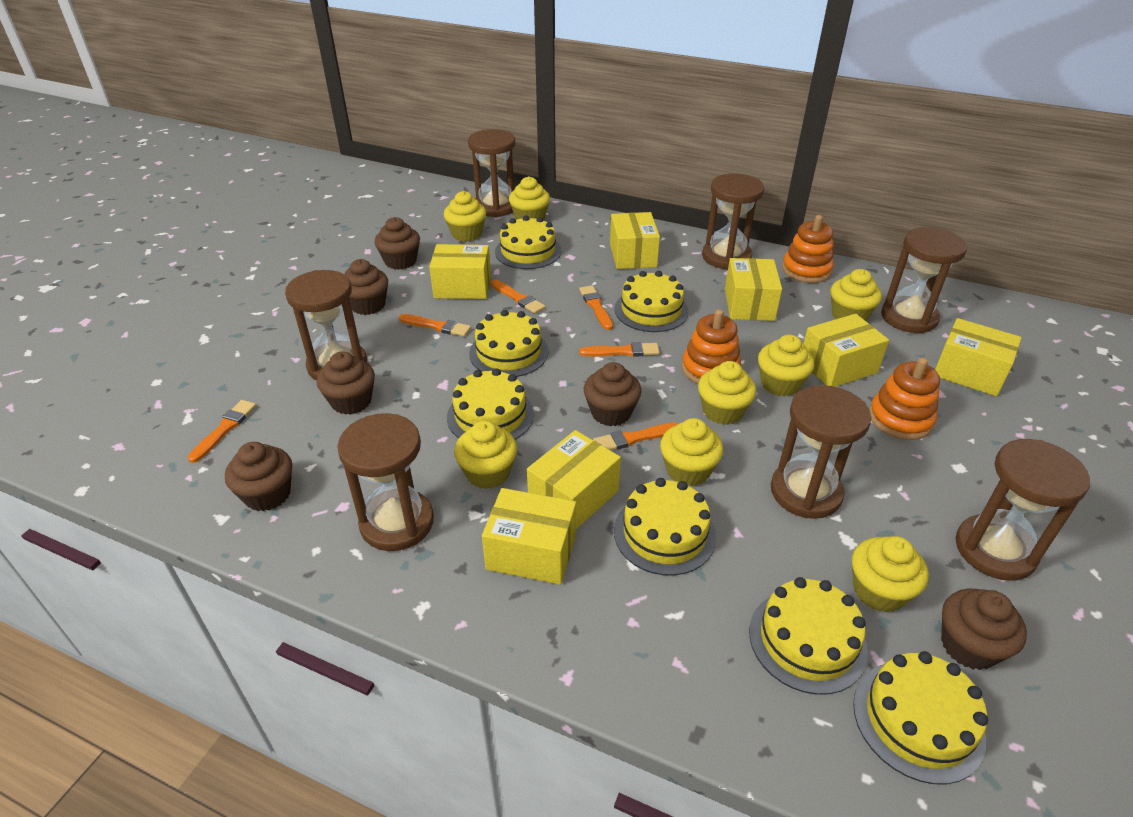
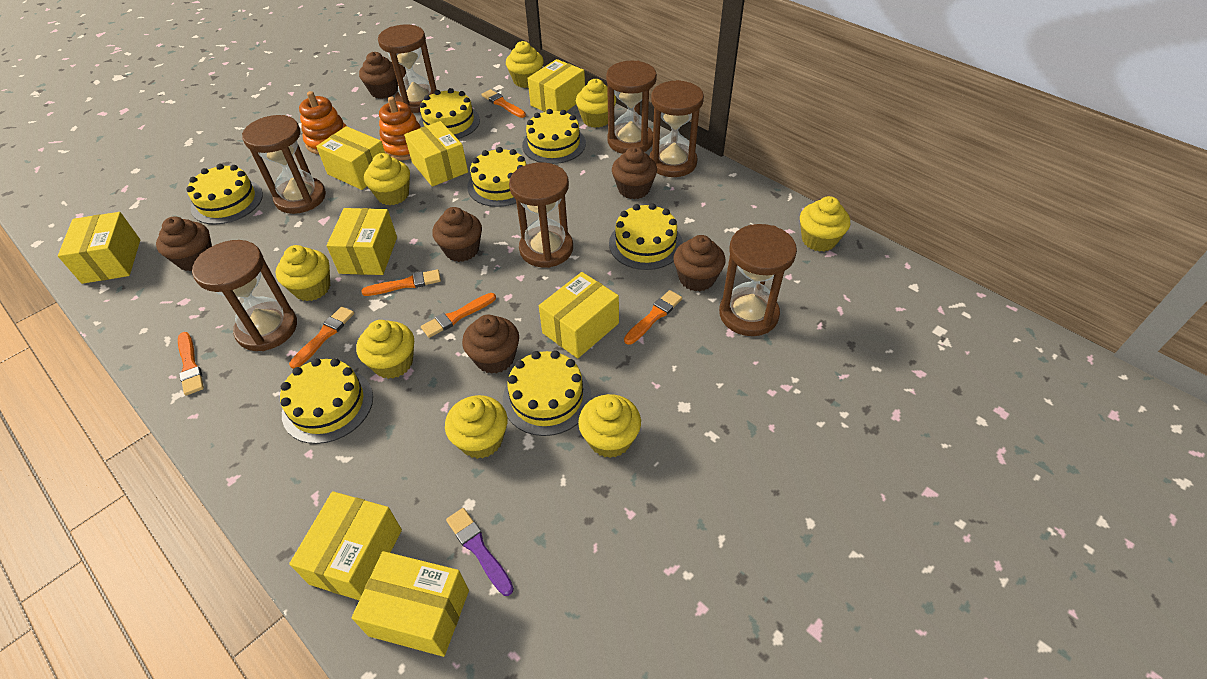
orange stacking toy: 3 -> 2
purple brush: 0 -> 1
yellow box: 7 -> 8

